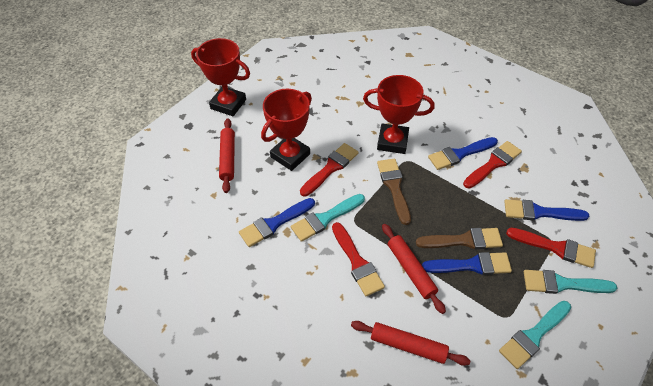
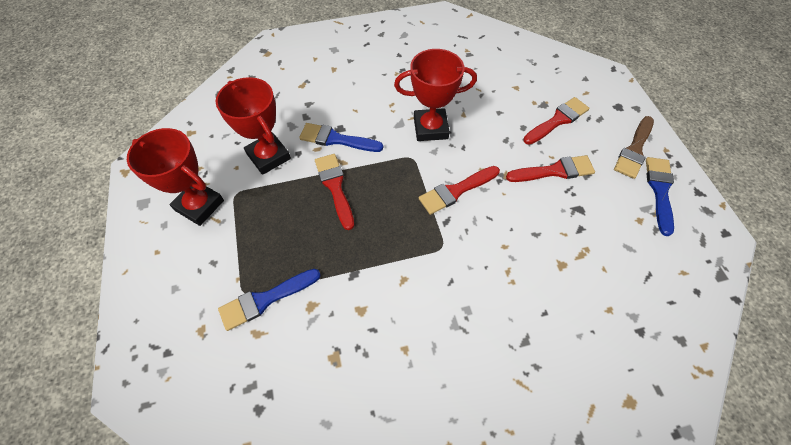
blue brush: 4 -> 3
brown brush: 2 -> 1
red rolling pin: 3 -> 0
turquoise brush: 3 -> 0

